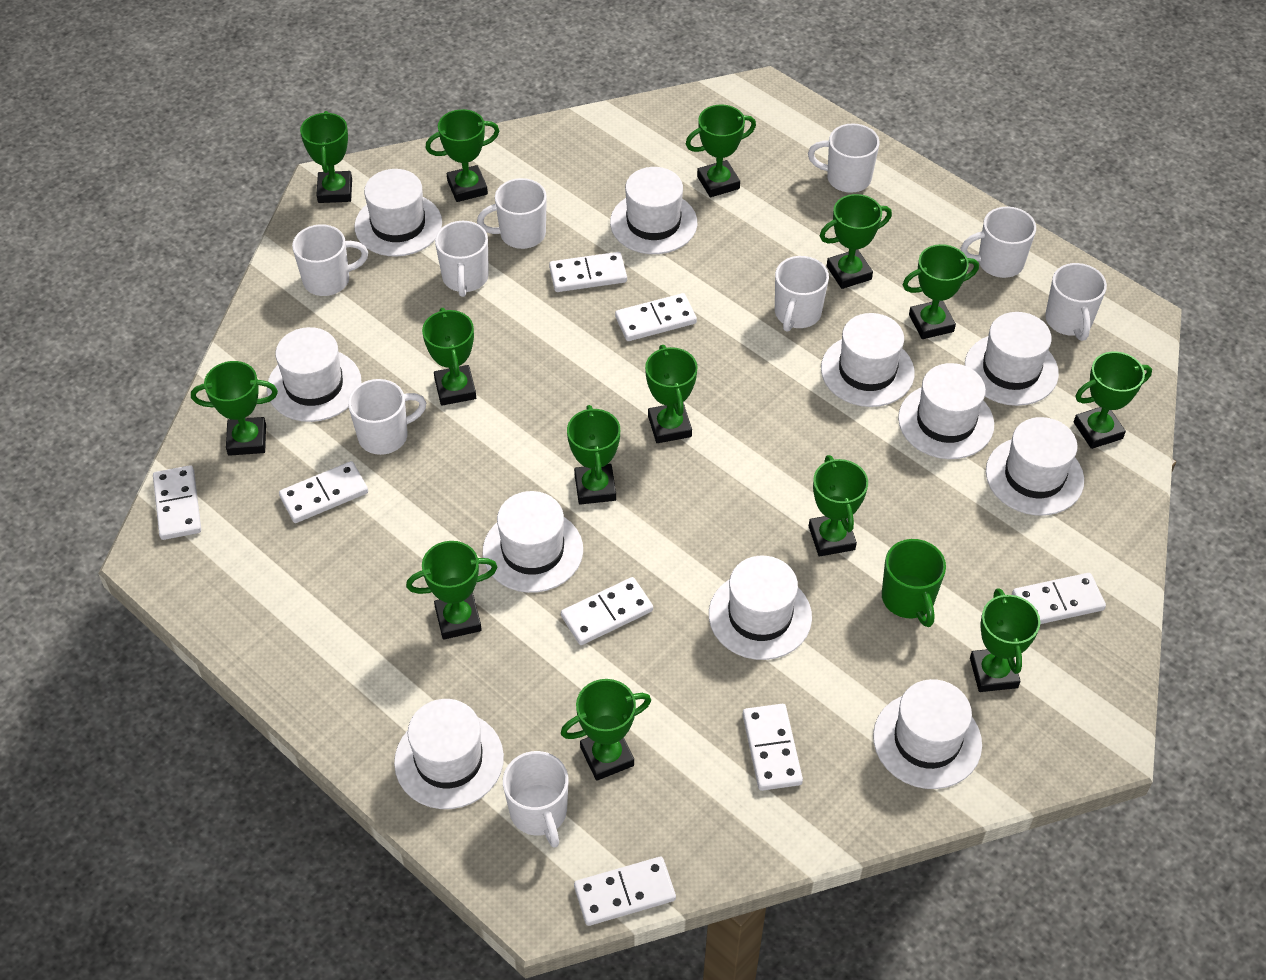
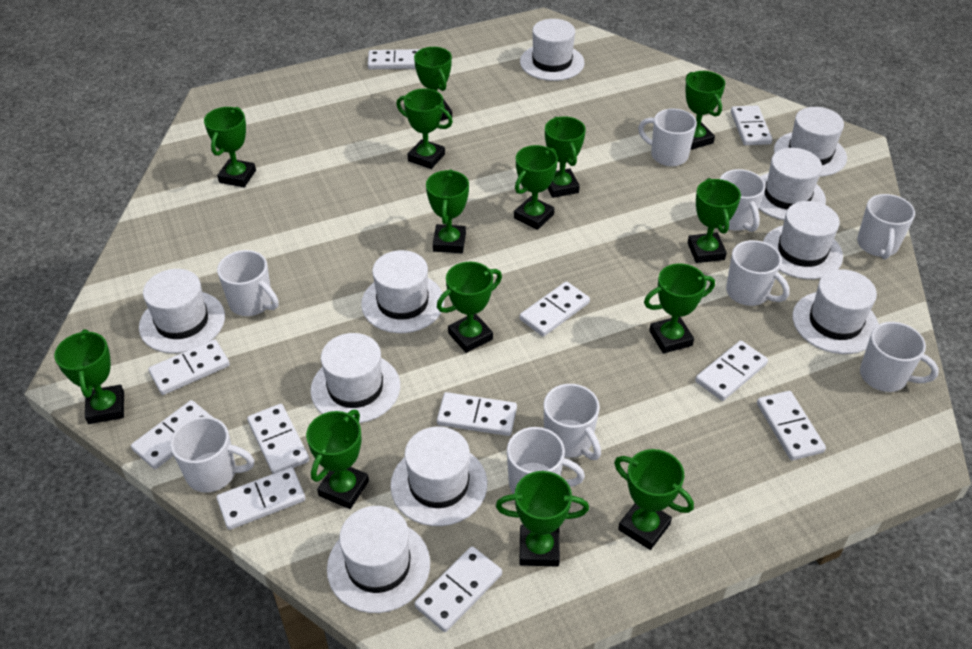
green mug: 1 -> 0
white domino: 8 -> 11
white hat: 11 -> 10

